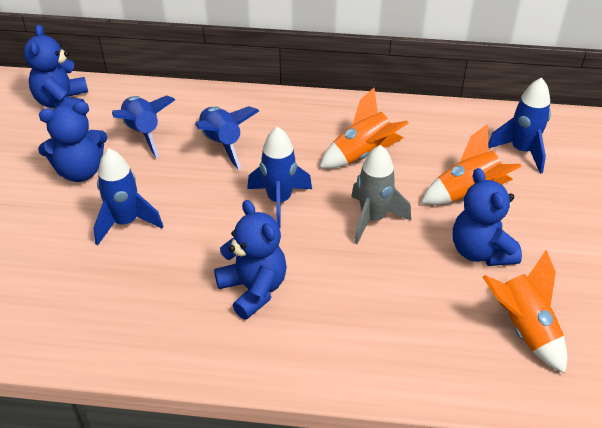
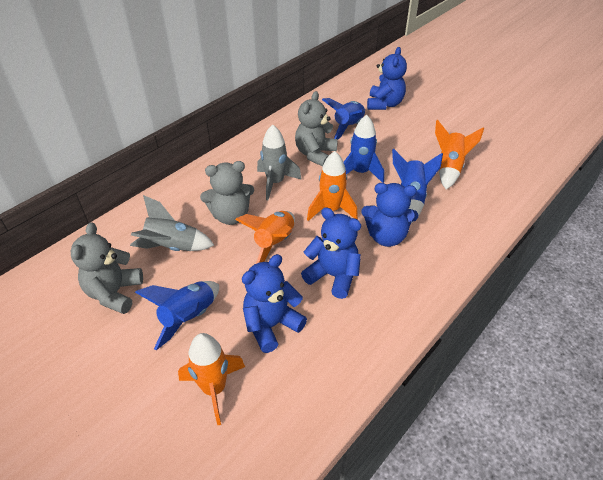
blue rocket: 5 -> 4
grey rocket: 1 -> 2
grey teddy bear: 0 -> 3
orange rocket: 3 -> 4

